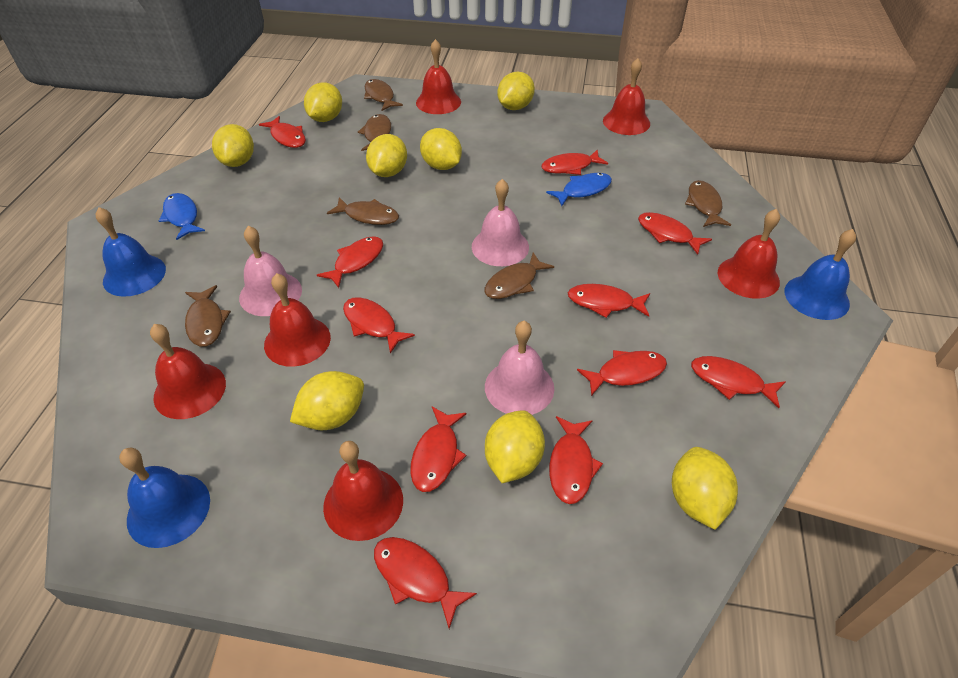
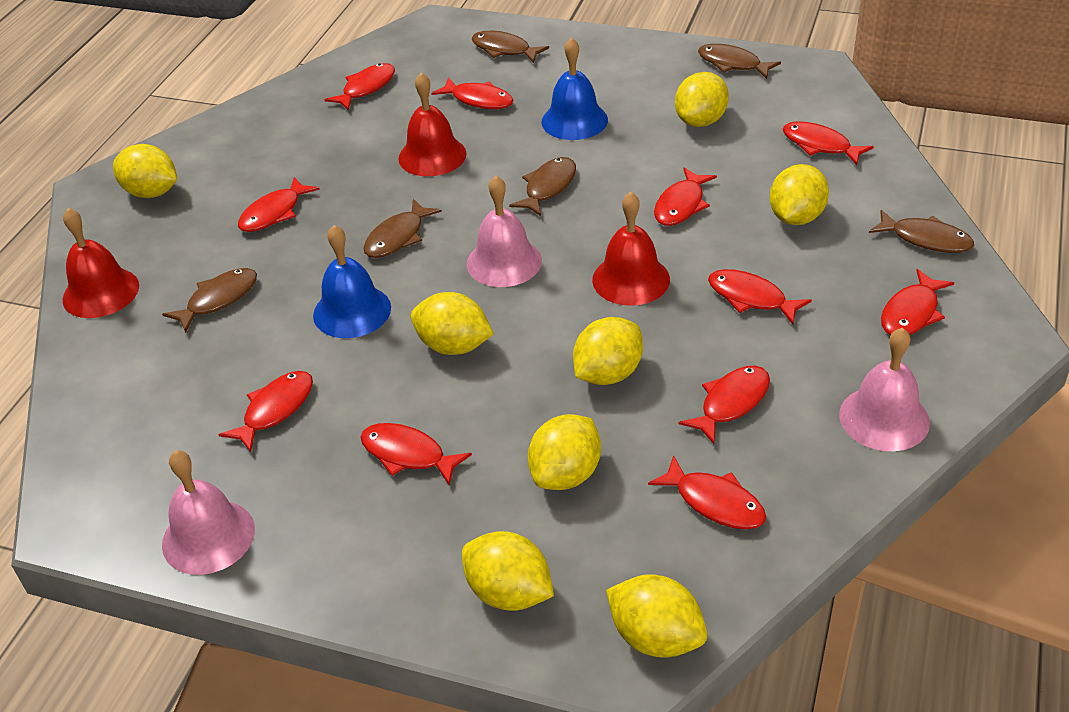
blue bell: 3 -> 2
blue fish: 2 -> 0
red bell: 6 -> 3

